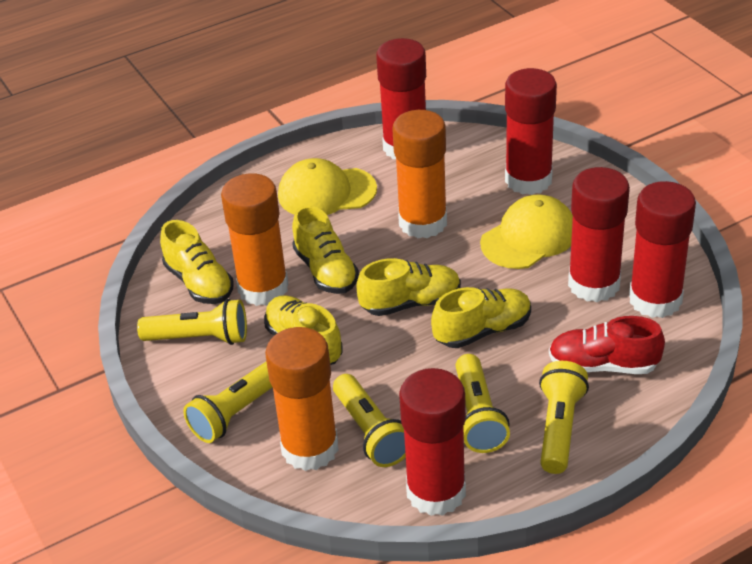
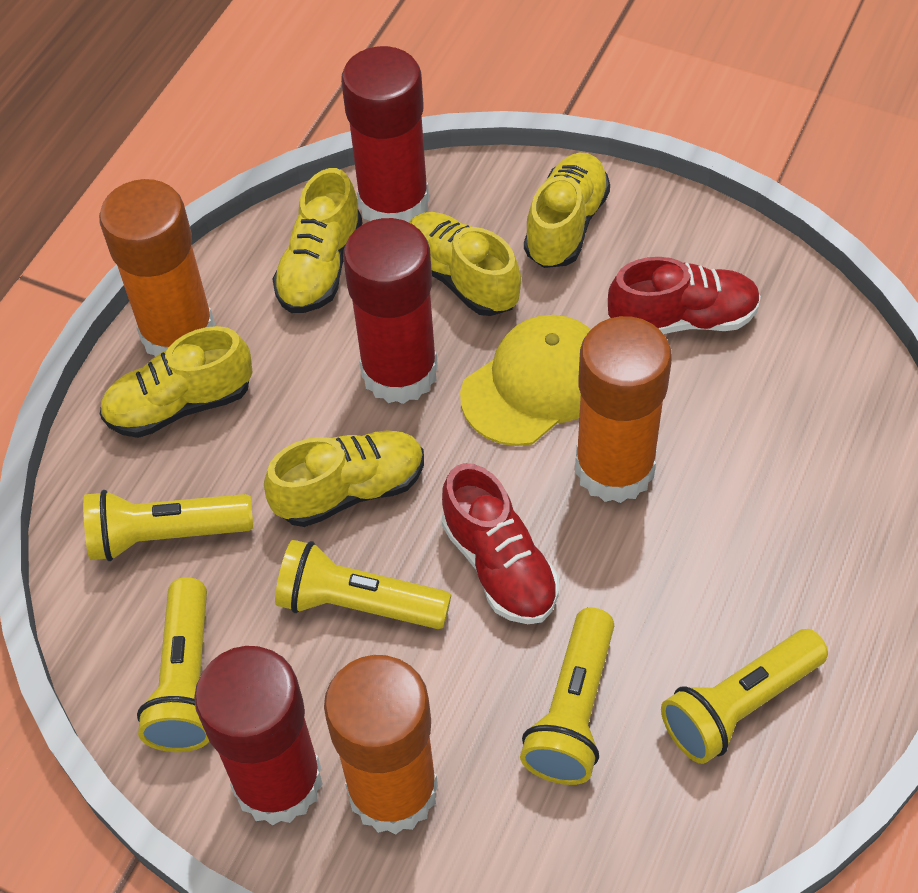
red glue stick: 5 -> 3
red shoe: 1 -> 2
yellow cap: 2 -> 1

